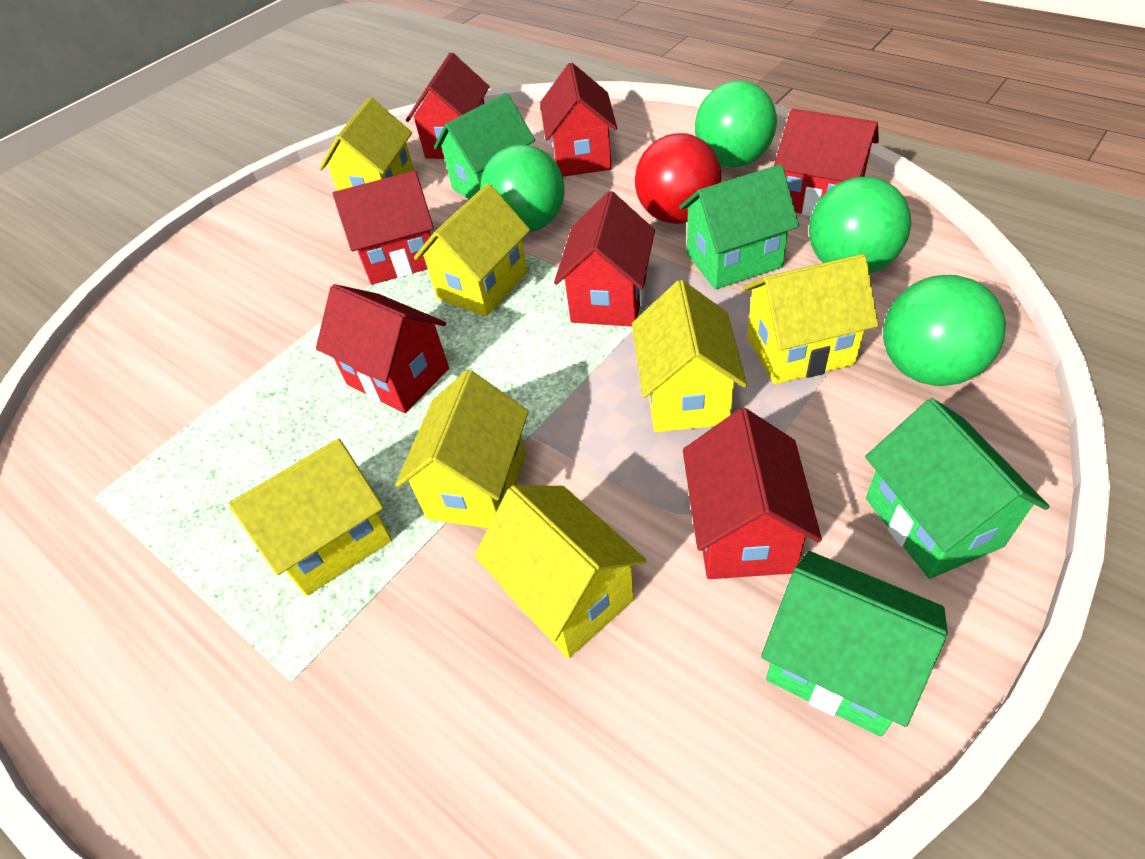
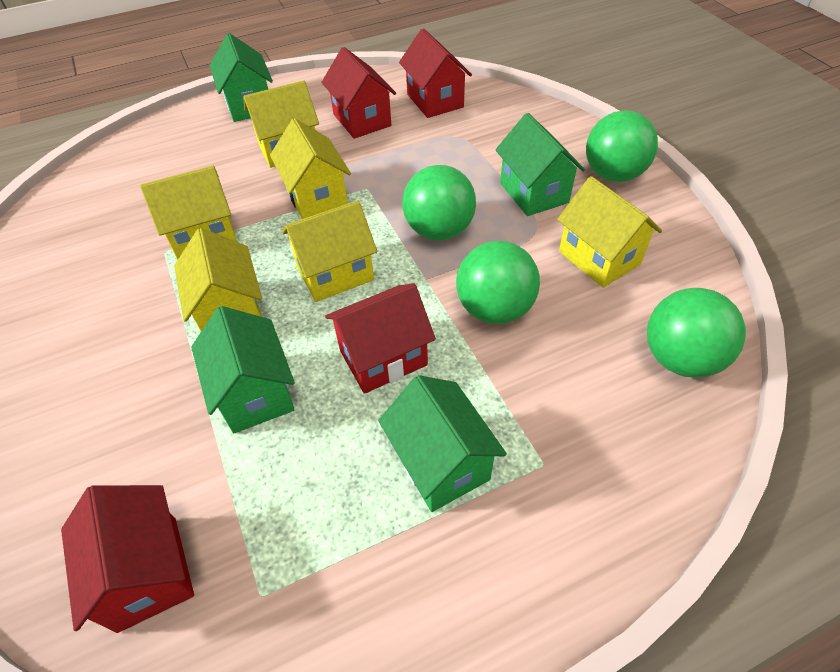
red ball: 1 -> 0
red house: 7 -> 4
yellow house: 7 -> 6

